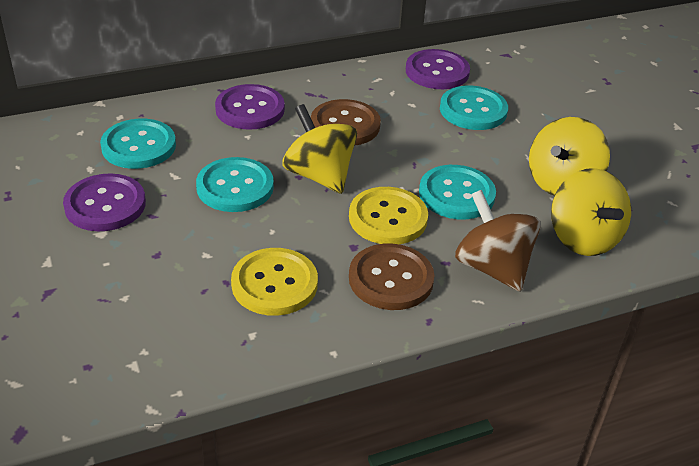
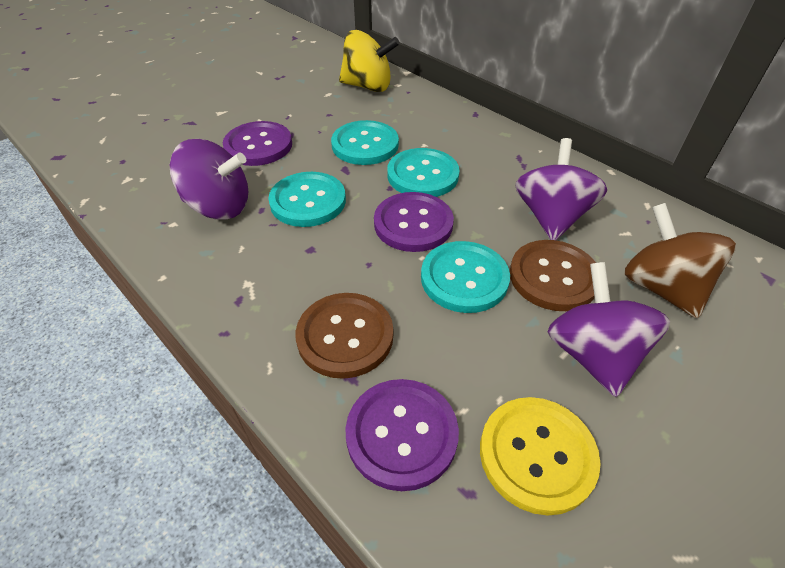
purple spinning top: 0 -> 3
yellow button: 2 -> 1
yellow spinning top: 3 -> 1

